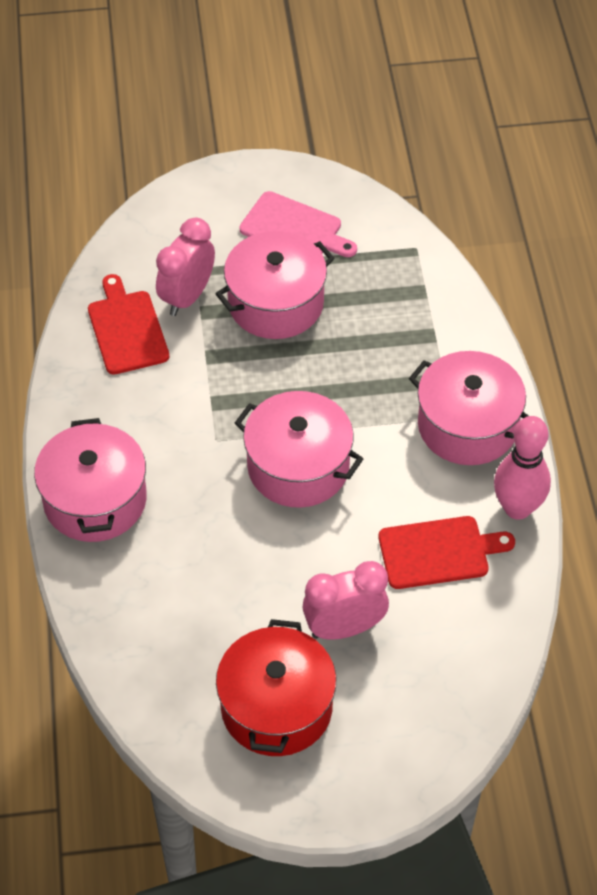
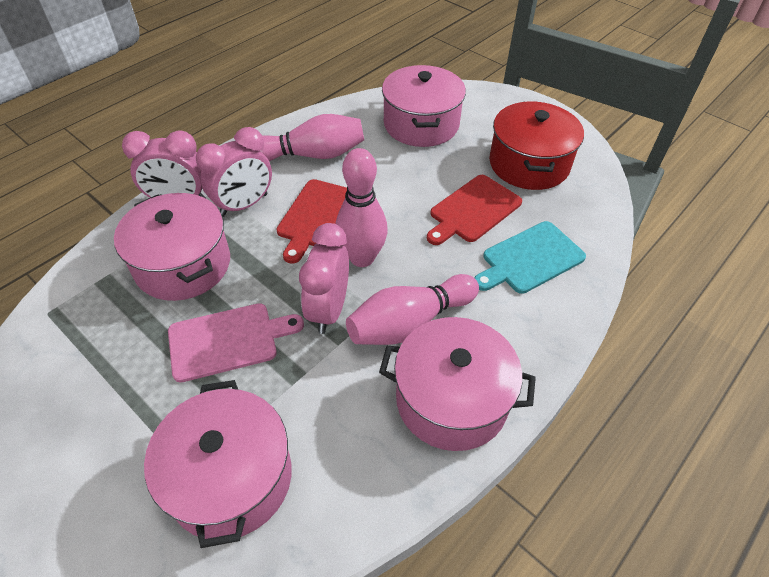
pink bowling pin: 1 -> 3
pink clock: 2 -> 3
turquoise cutting board: 0 -> 1

